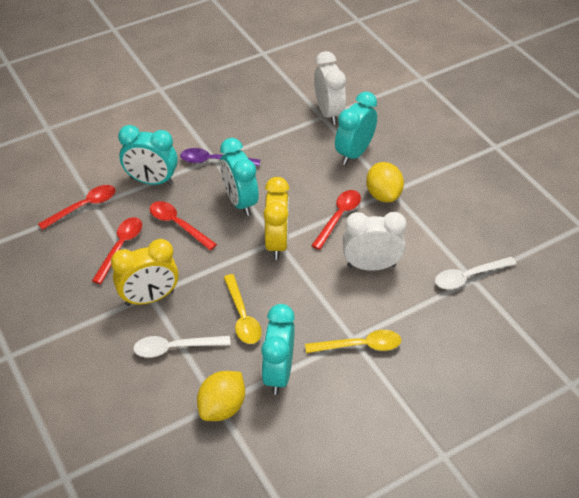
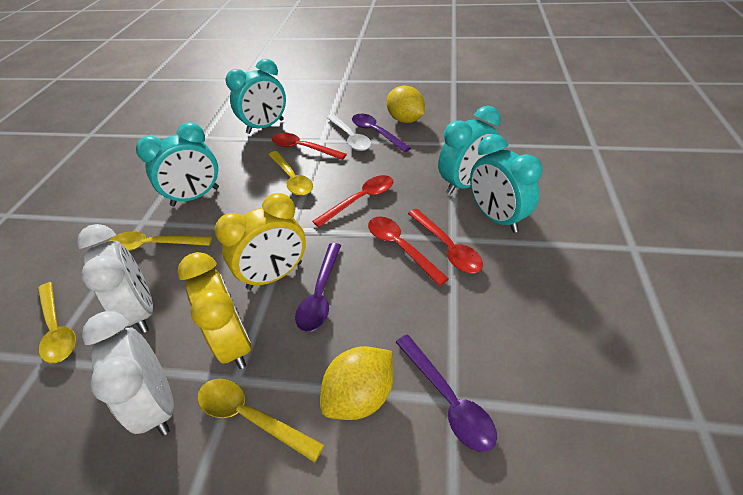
purple spoon: 1 -> 3
white spoon: 2 -> 1
yellow spoon: 2 -> 4

